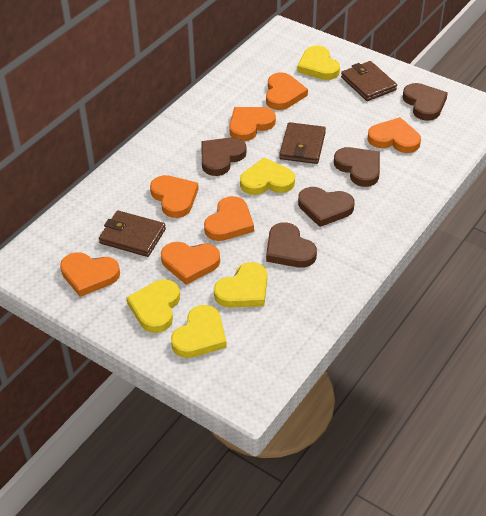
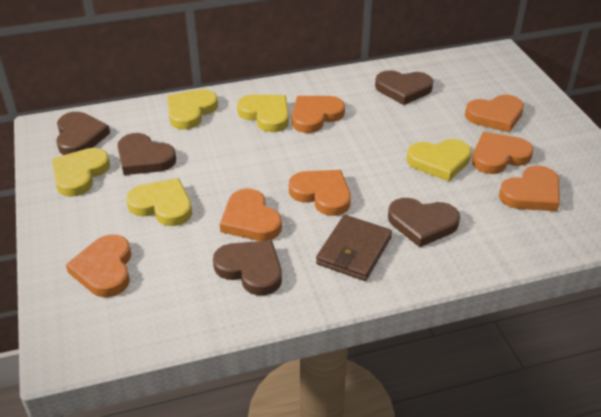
brown wallet: 3 -> 1

